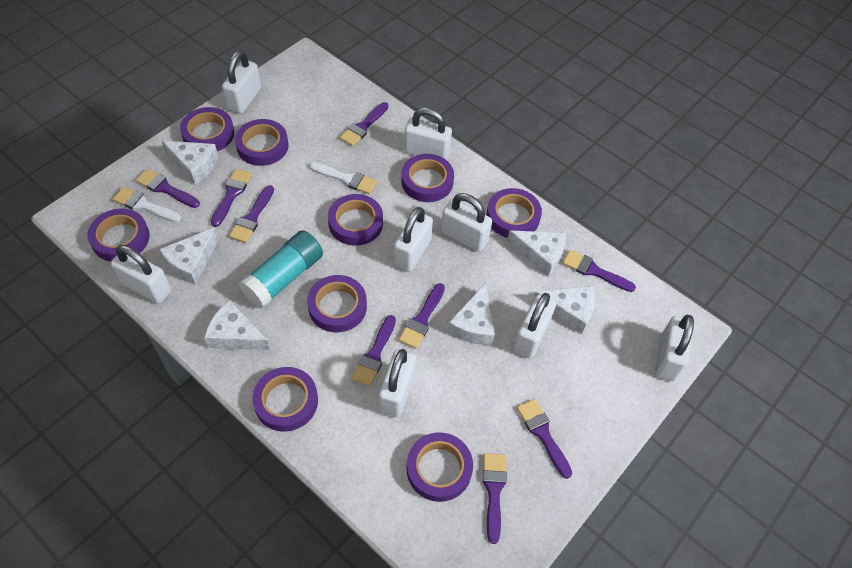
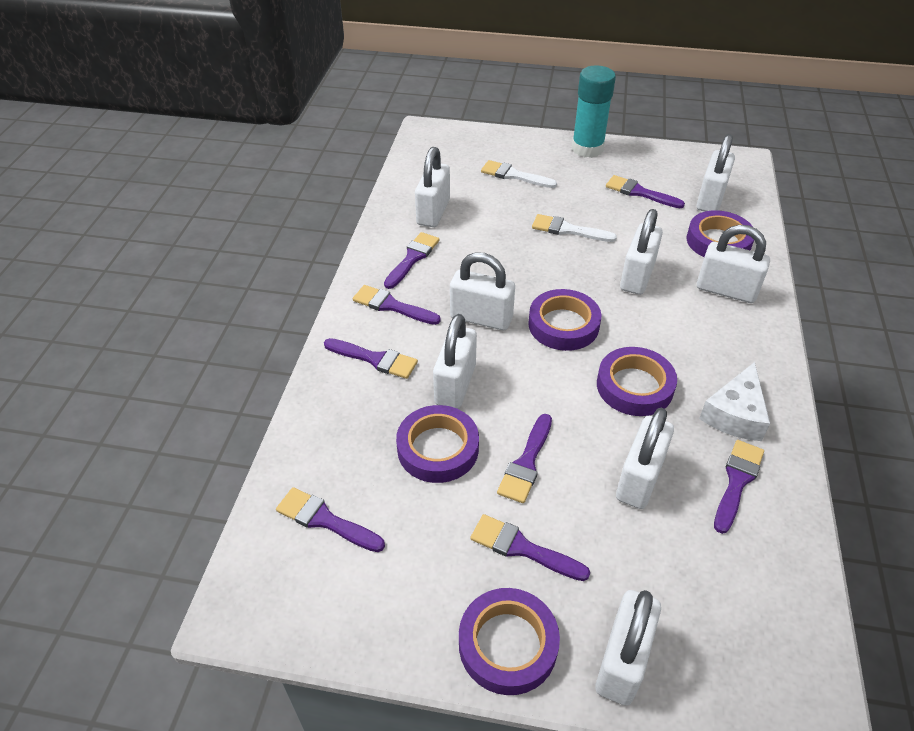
purple brush: 9 -> 8
purple tape: 9 -> 5
white cheese: 6 -> 1

